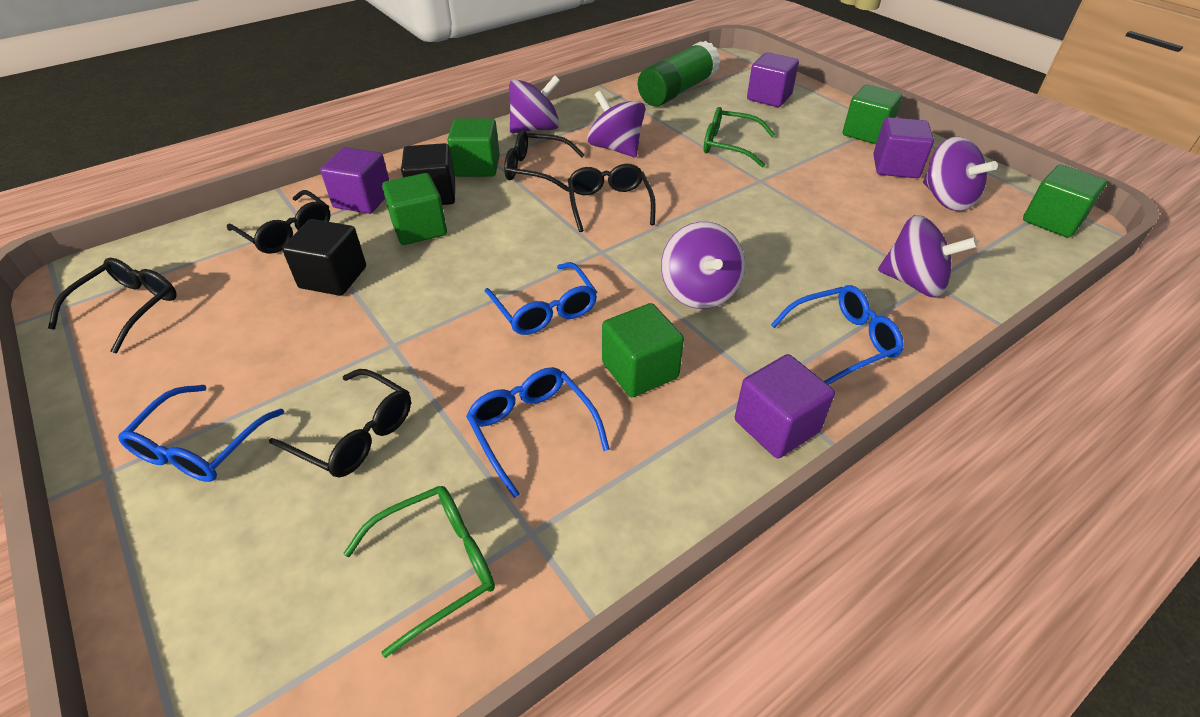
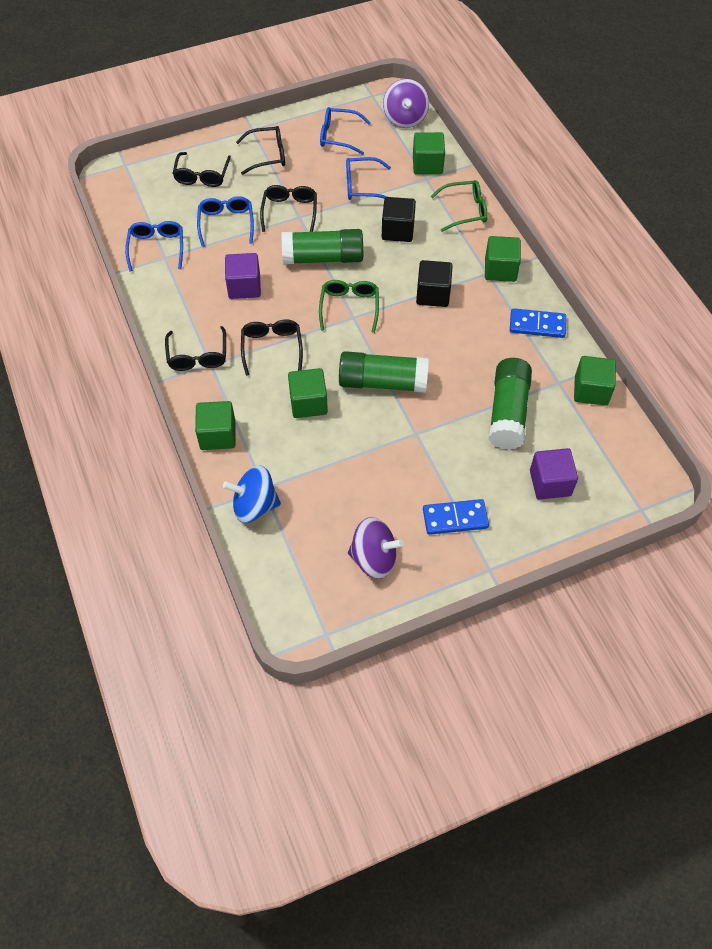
blue domino: 0 -> 2
blue spinning top: 0 -> 1
green glue stick: 1 -> 3
purple cube: 4 -> 2
purple spinning top: 5 -> 2

